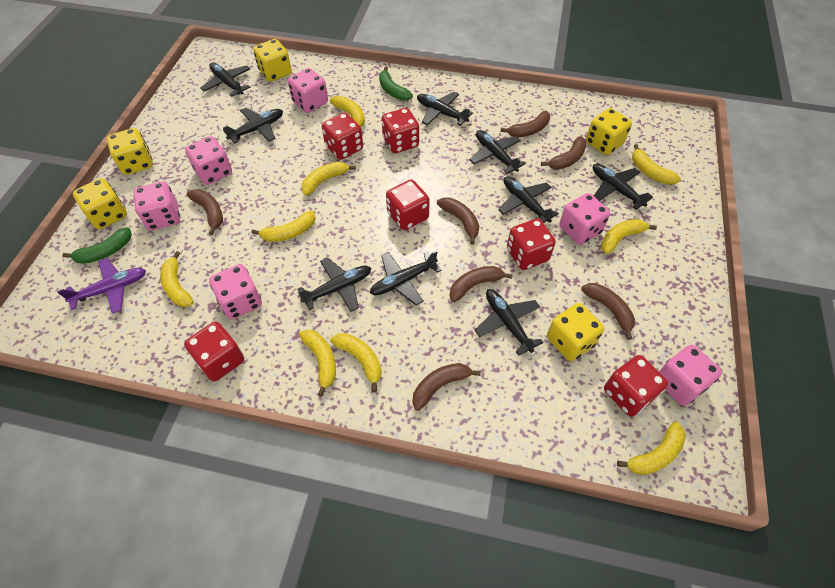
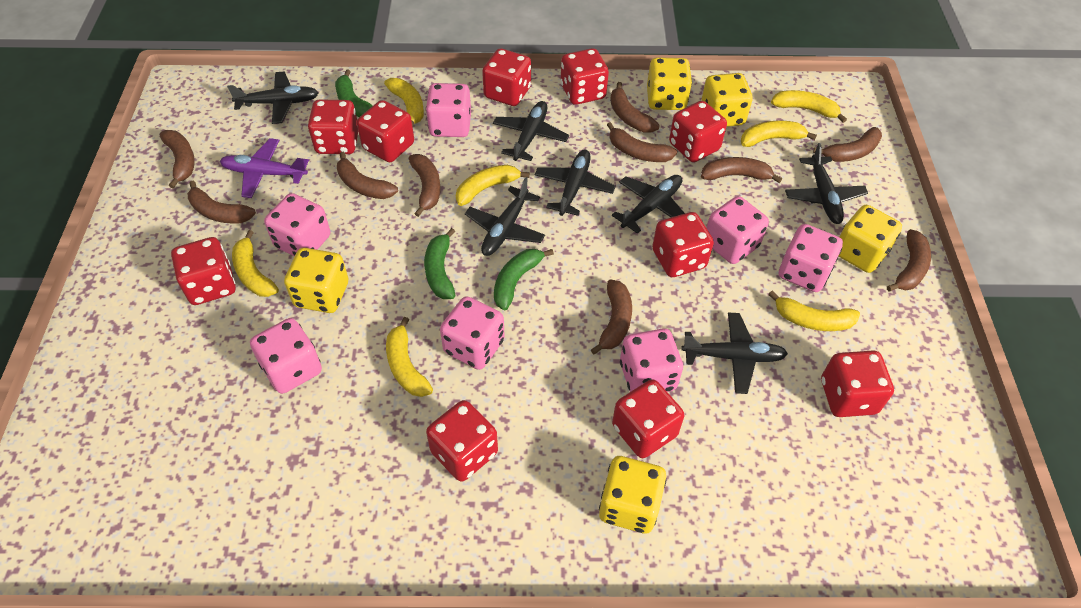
black plane: 9 -> 7
brown banana: 7 -> 10
green banana: 2 -> 3
pink dice: 6 -> 7
red dice: 6 -> 10
yellow banana: 9 -> 7

